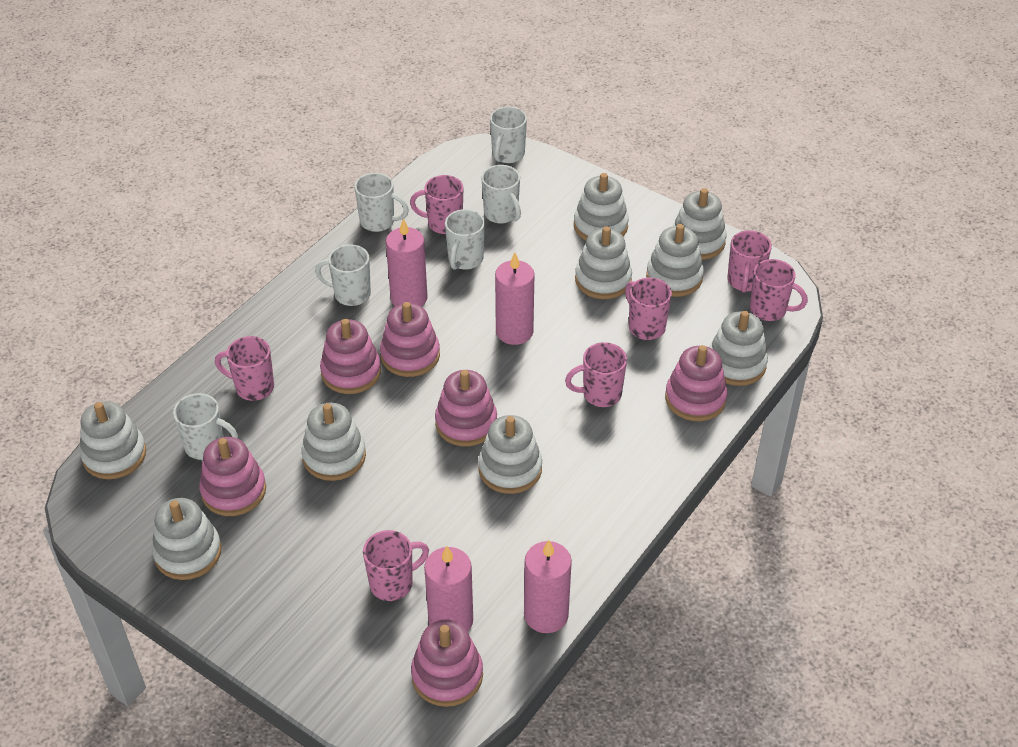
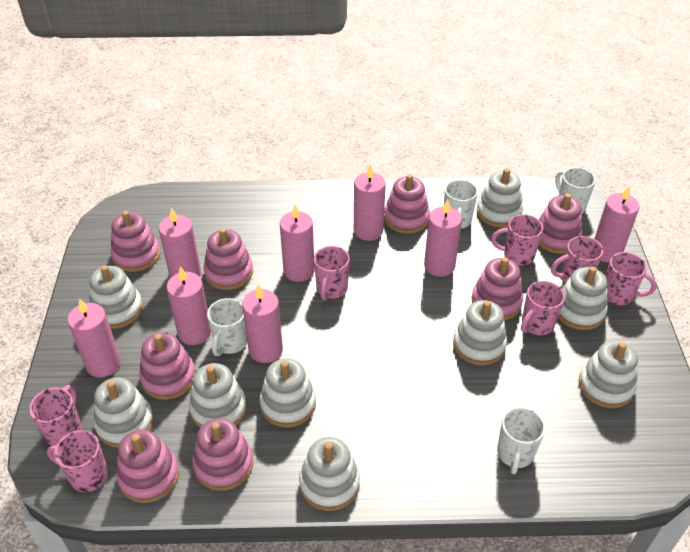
pink candle: 4 -> 8
pink stacking toy: 6 -> 8
white mug: 6 -> 4

